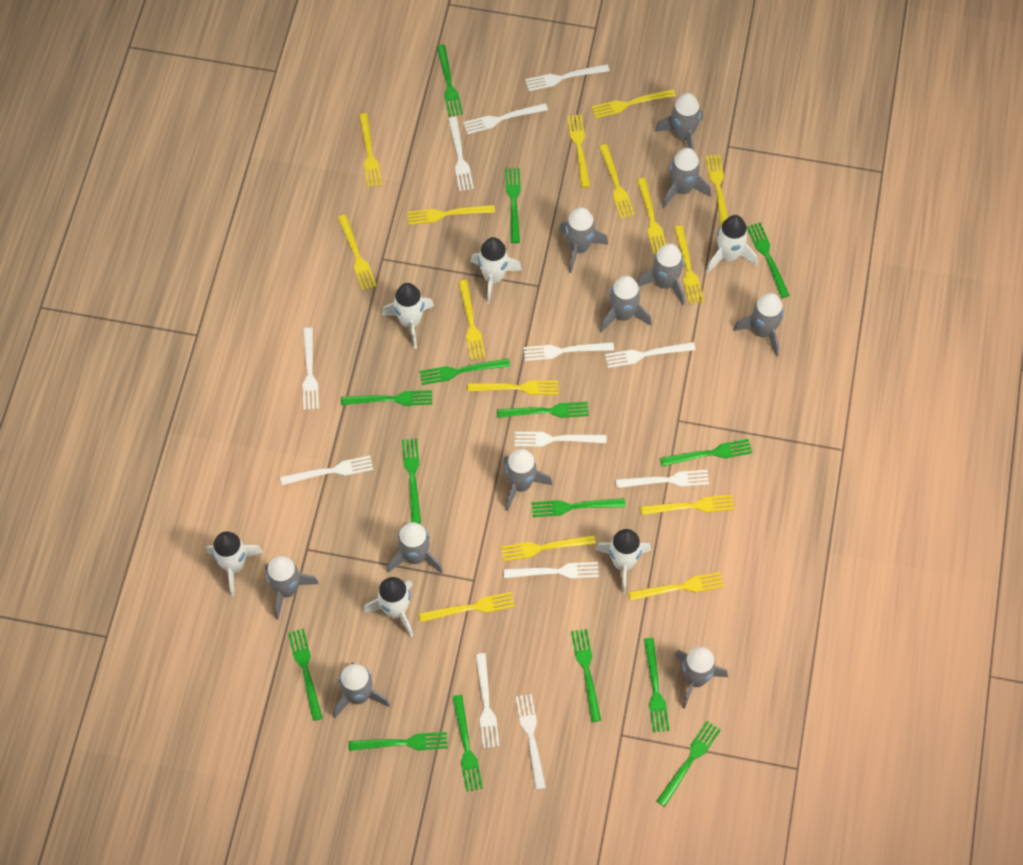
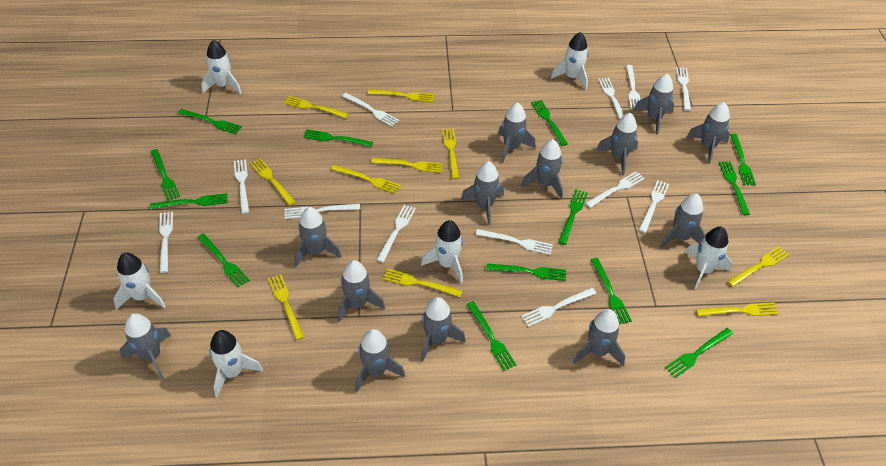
green fork: 15 -> 13
grey rocket: 11 -> 13
yellow fork: 15 -> 10

